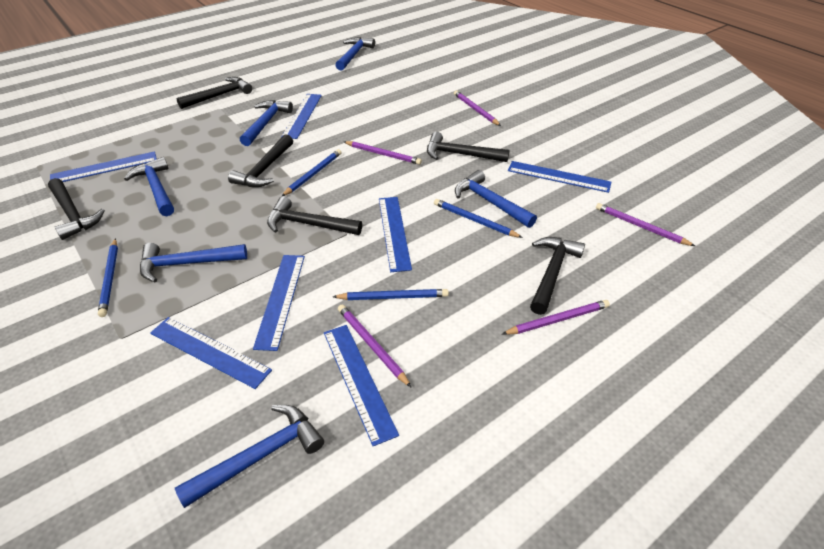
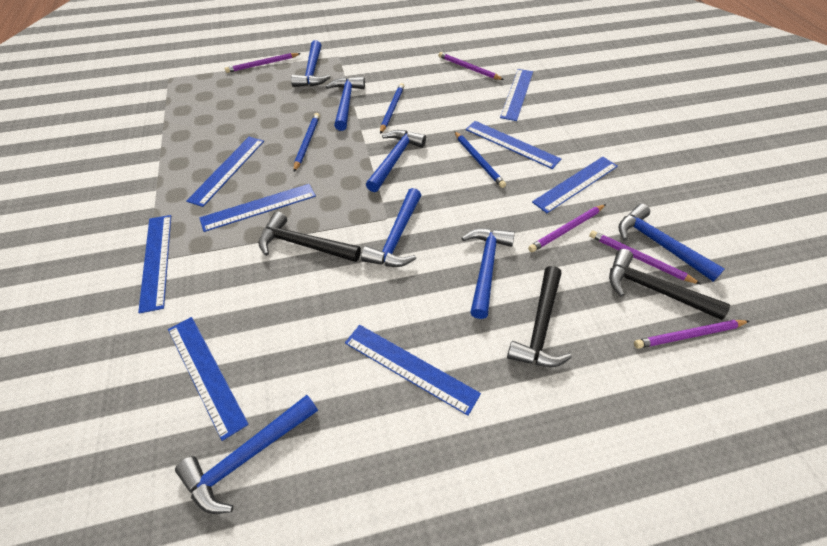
black hammer: 6 -> 3
blue hammer: 6 -> 7
blue pencil: 4 -> 3
blue ruler: 7 -> 8

